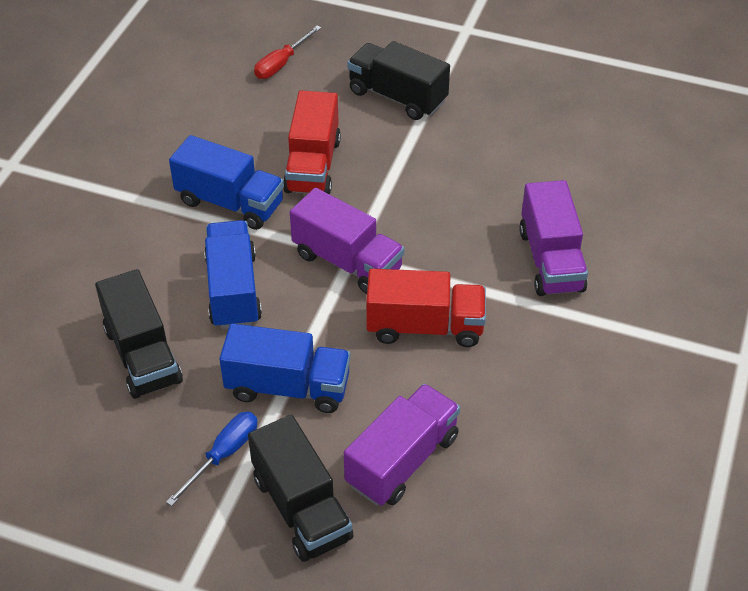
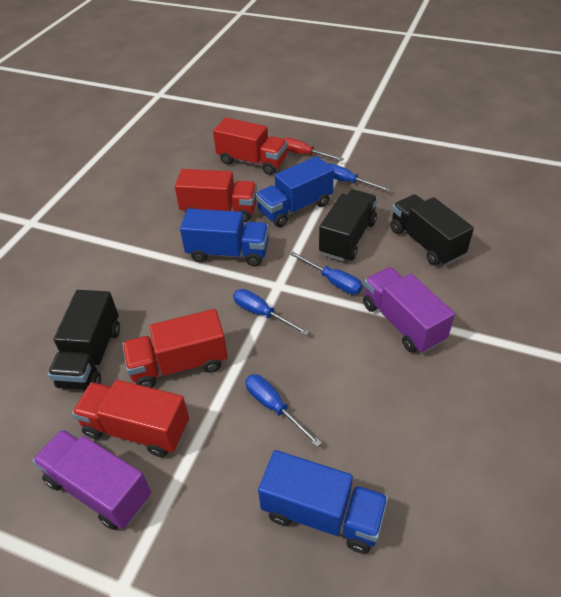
blue screwdriver: 1 -> 4
purple truck: 3 -> 2
red truck: 2 -> 4

